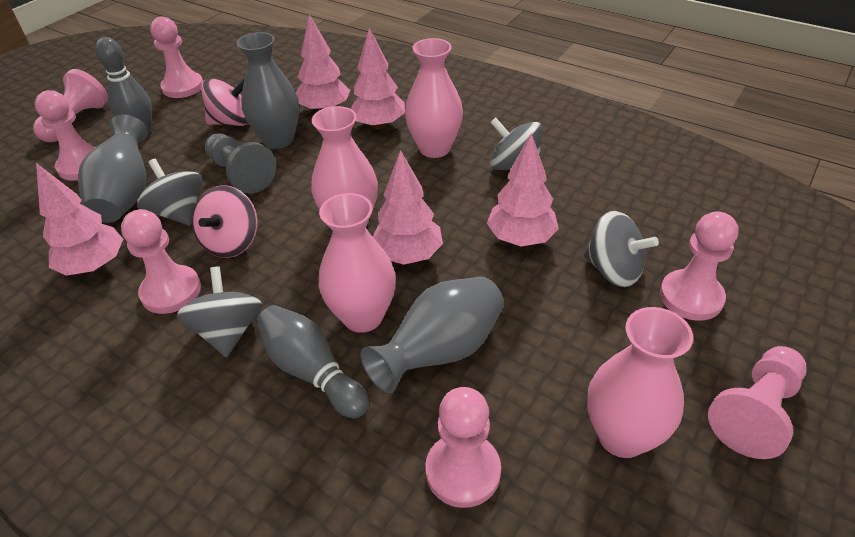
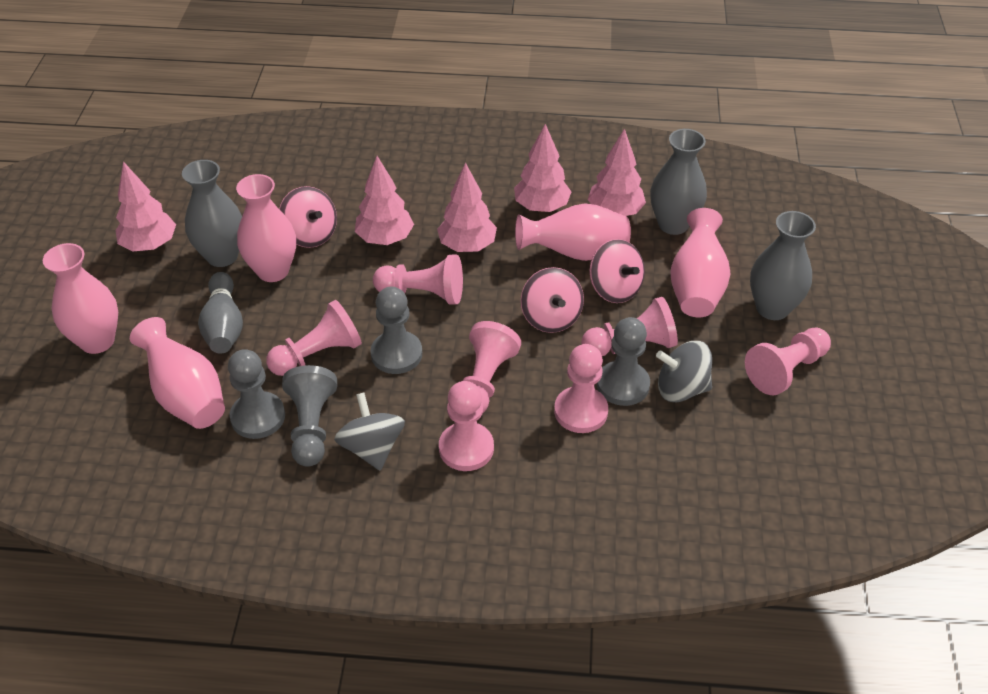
grey bowling pin: 2 -> 1
grey pawn: 1 -> 4
grey spinning top: 4 -> 2
pink spinning top: 2 -> 3
pink vase: 4 -> 5

